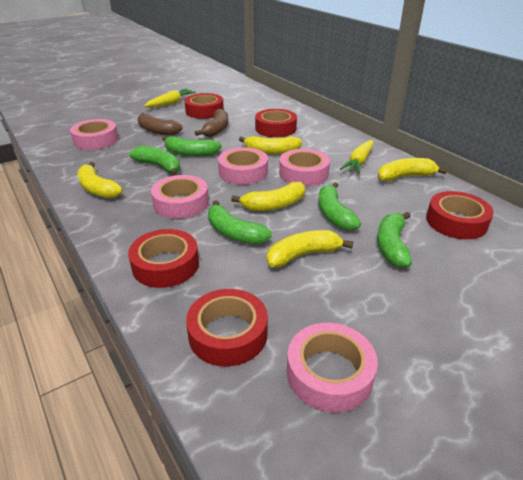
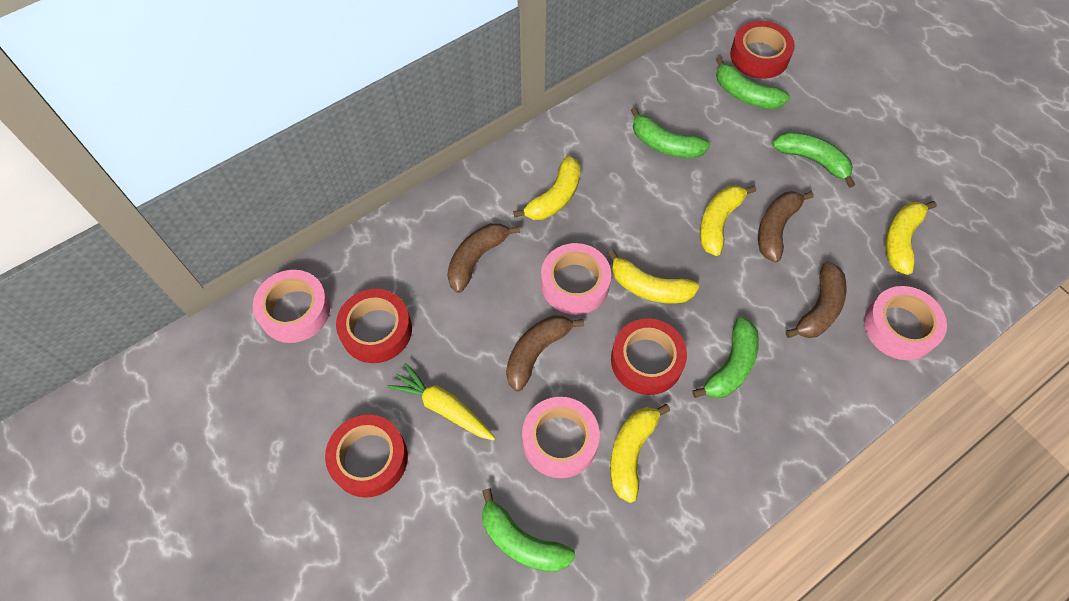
brown banana: 2 -> 4
pink tape: 5 -> 4
red tape: 5 -> 4
yellow carrot: 2 -> 1

